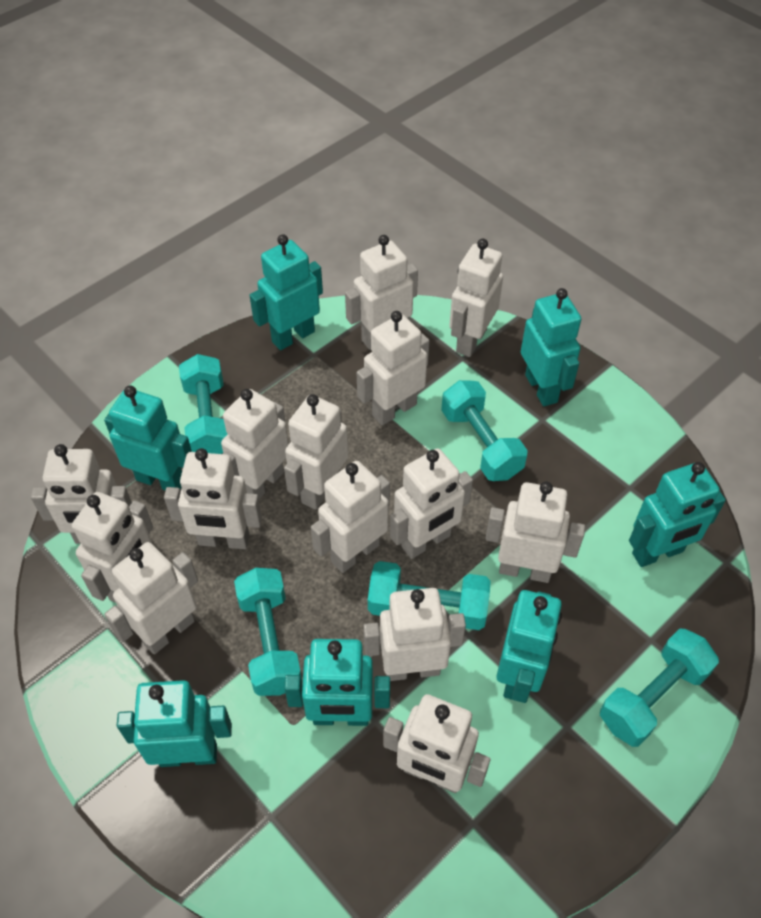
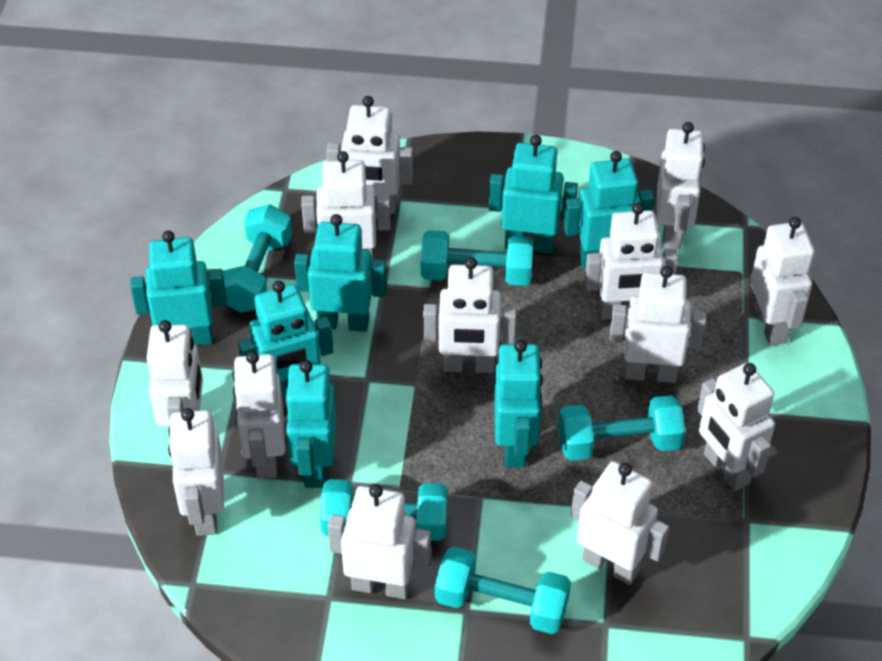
white robot: 14 -> 13

